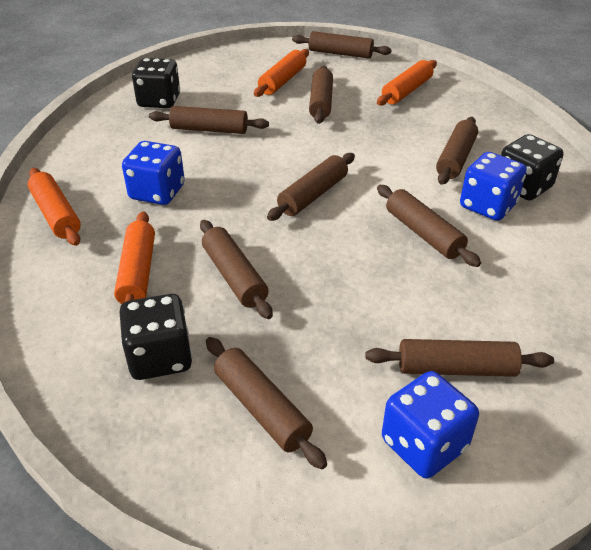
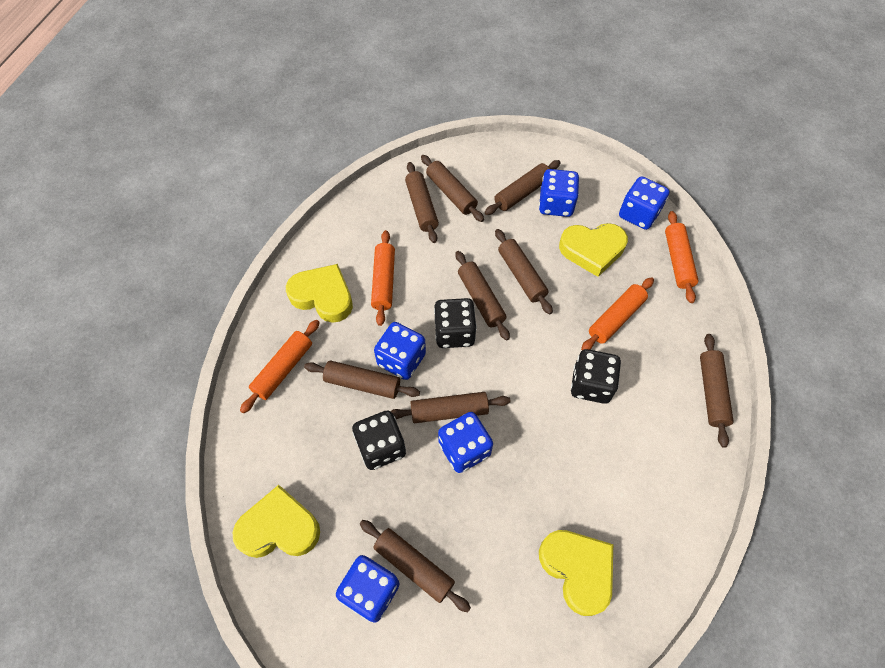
blue dice: 3 -> 5
yellow heart: 0 -> 4

